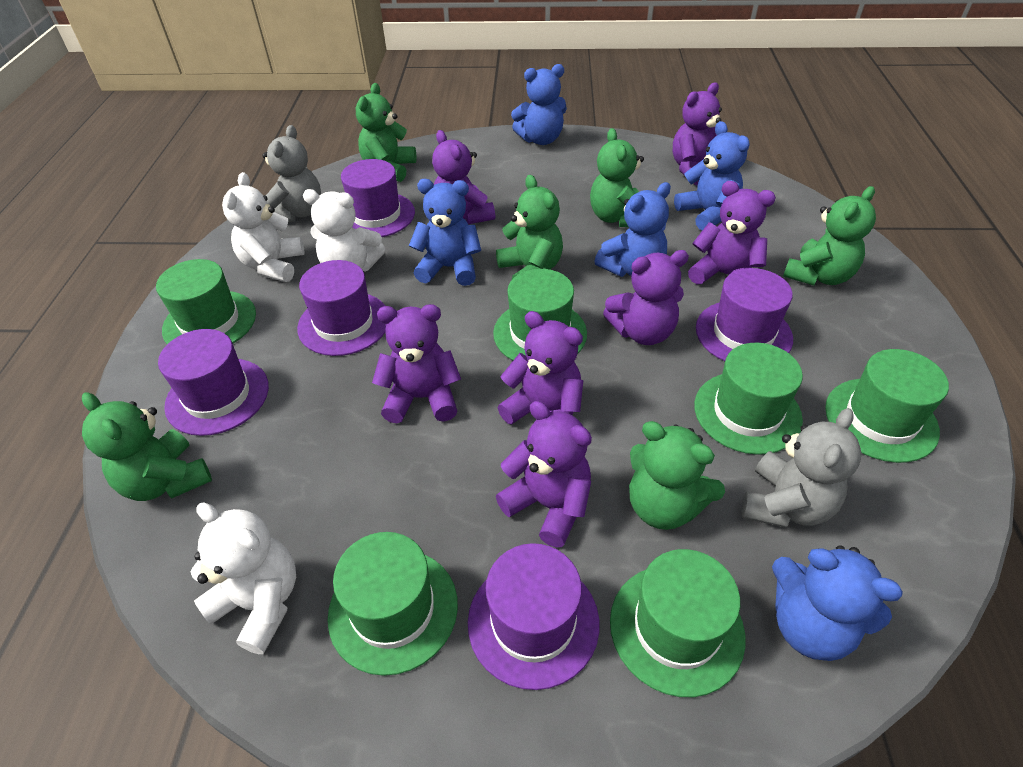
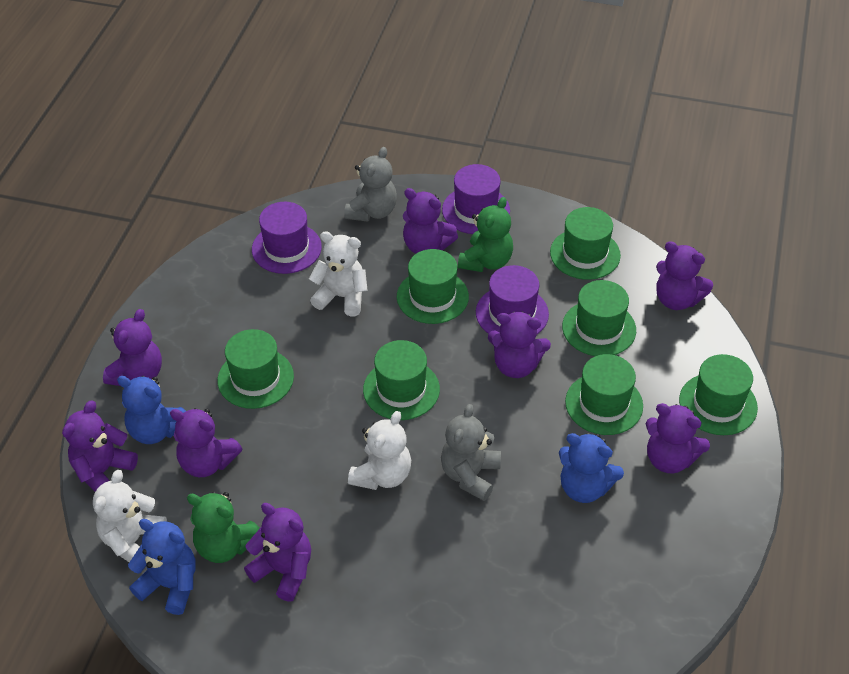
blue teddy bear: 5 -> 3
green hat: 6 -> 7
green teddy bear: 6 -> 2
purple hat: 5 -> 3
purple teddy bear: 7 -> 8

